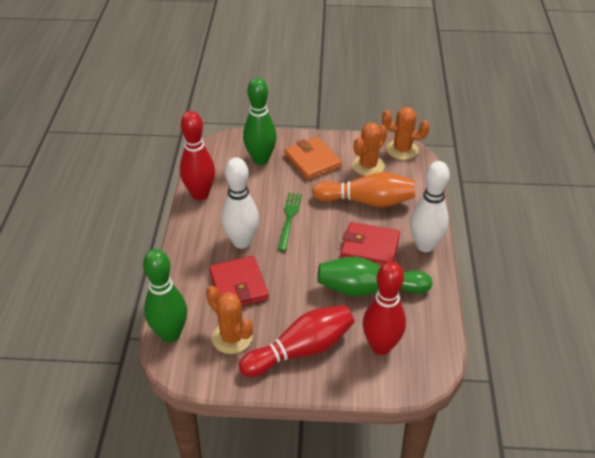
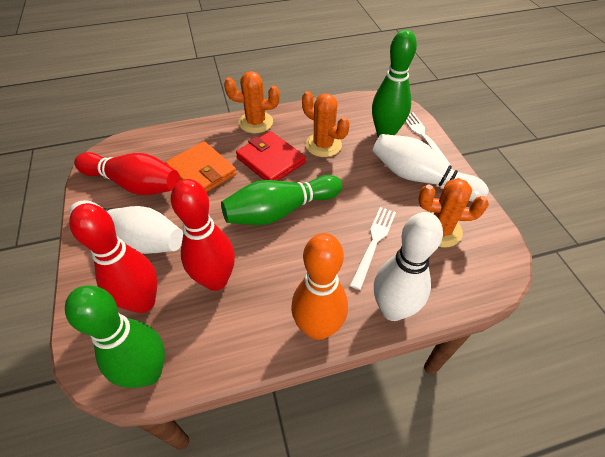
green fork: 1 -> 0
red wallet: 2 -> 1
white bowling pin: 2 -> 3
white fork: 0 -> 2

